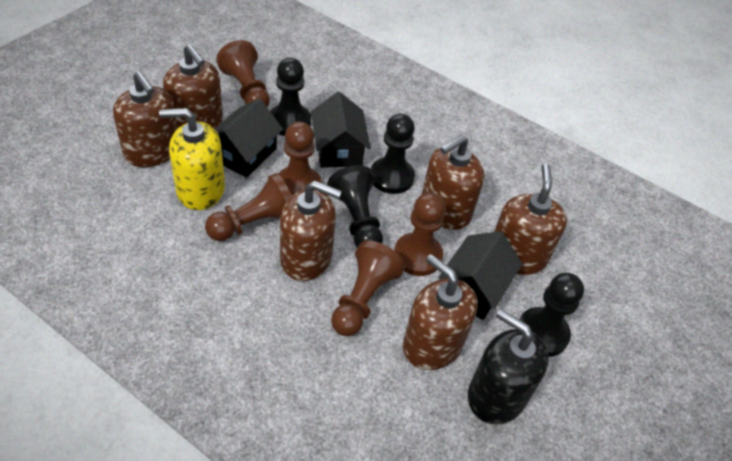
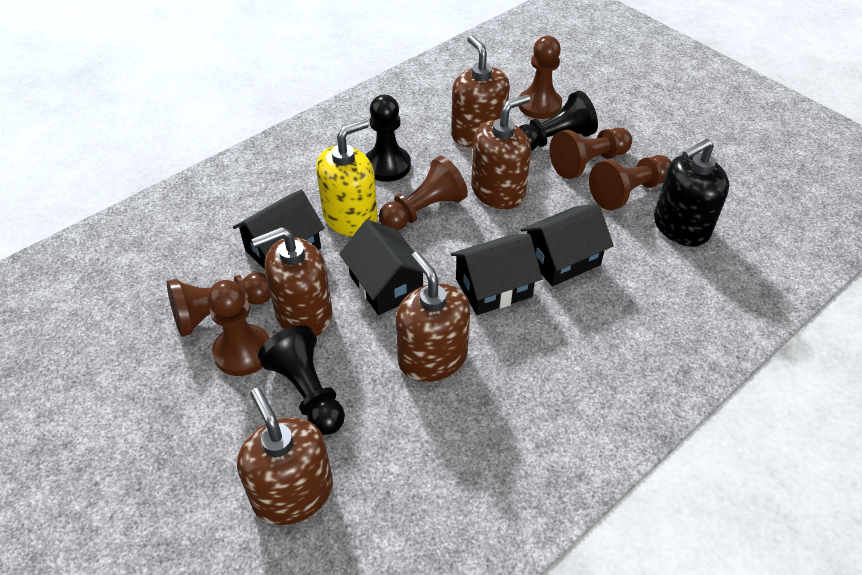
black house: 3 -> 4
black pawn: 4 -> 3
brown pawn: 5 -> 6
brown soap dispenser: 6 -> 5

